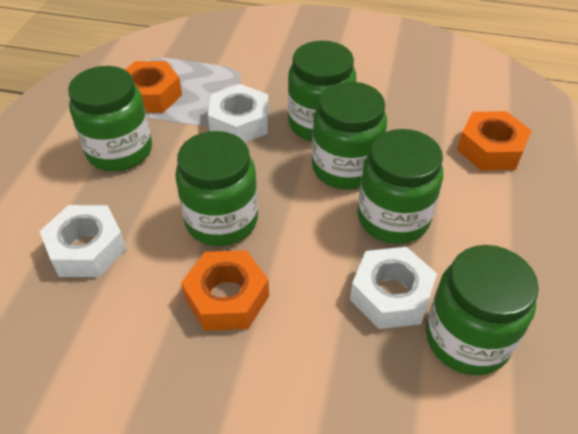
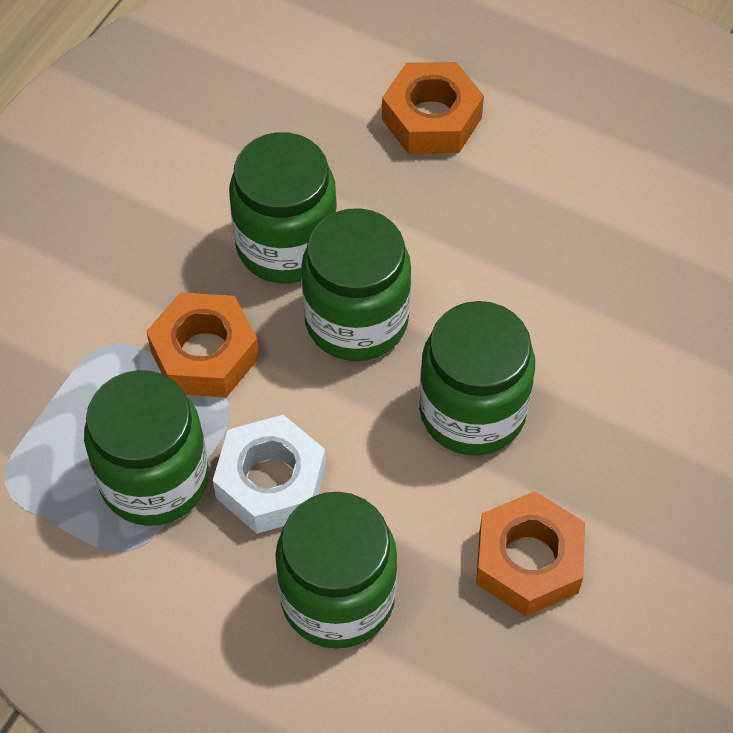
green jar: 6 -> 5
white nut: 3 -> 1

